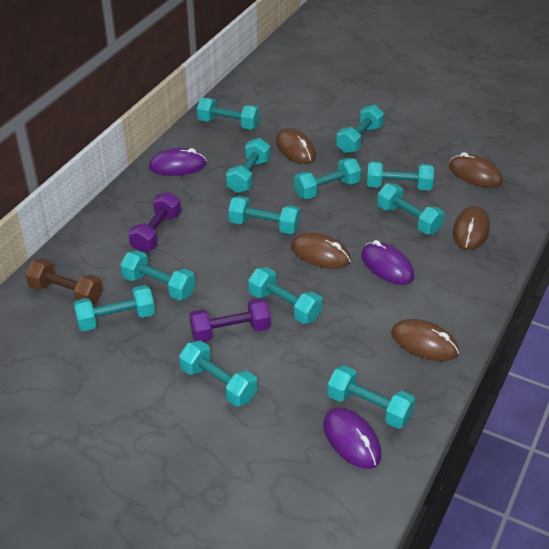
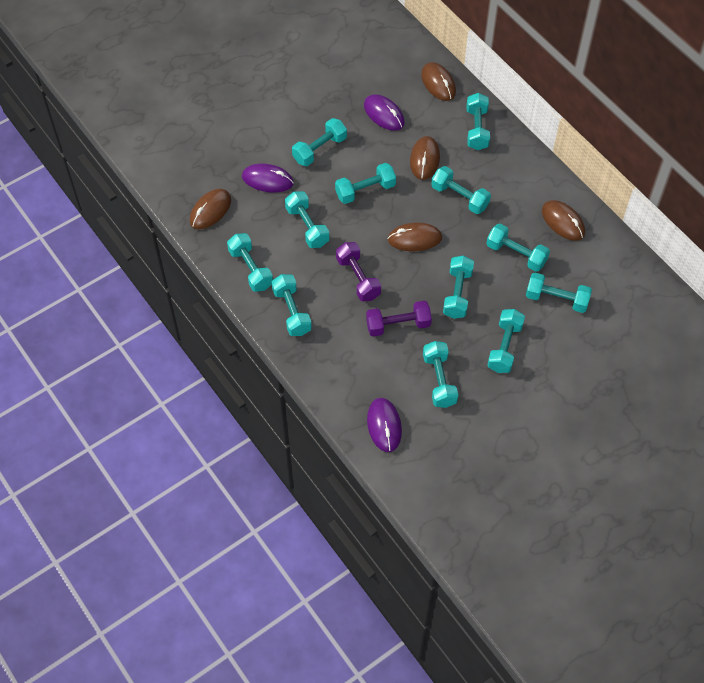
brown dumbbell: 1 -> 0

